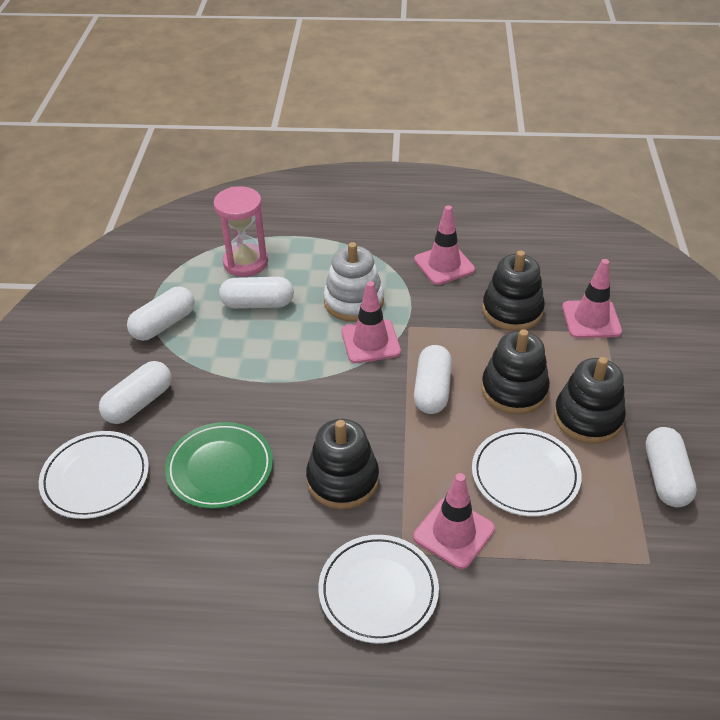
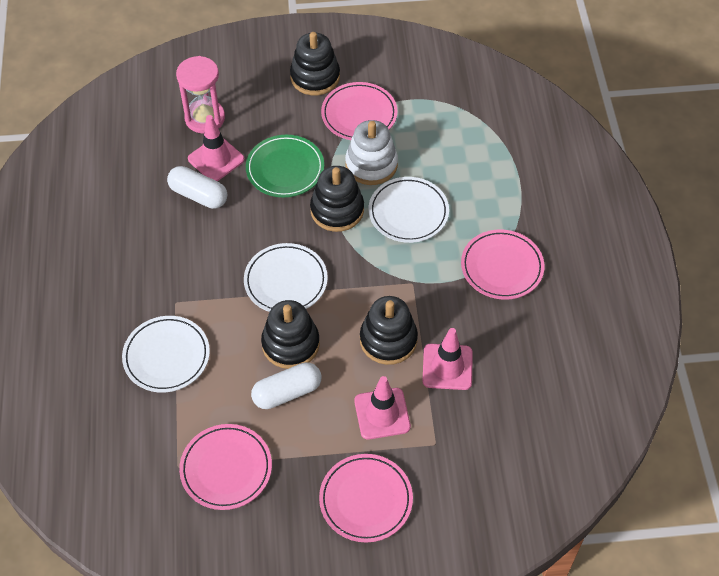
pink plate: 0 -> 4
pink traffic cone: 4 -> 3
white capsule: 5 -> 2

